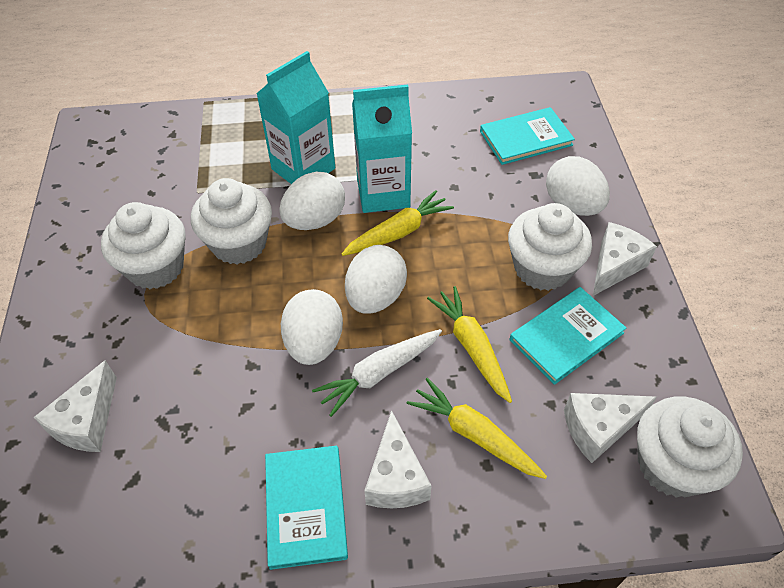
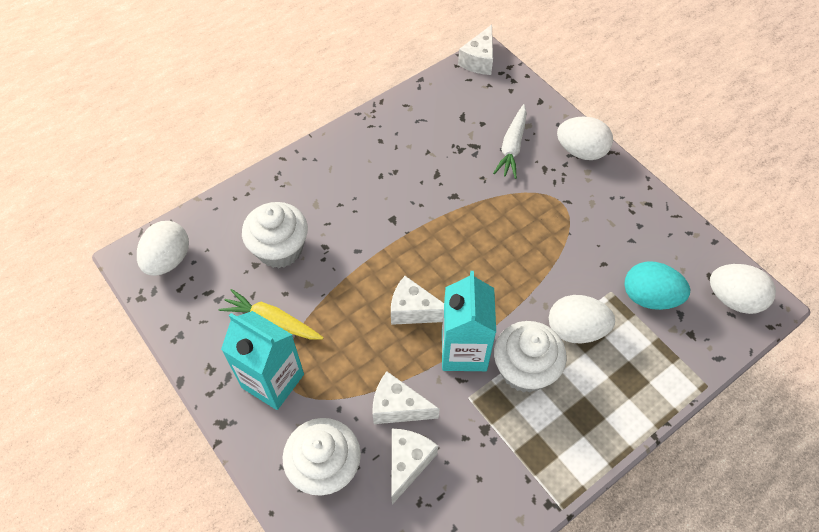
turquoise book: 3 -> 0
turquoise egg: 0 -> 1
white cupcake: 4 -> 3
yellow carrot: 3 -> 1

